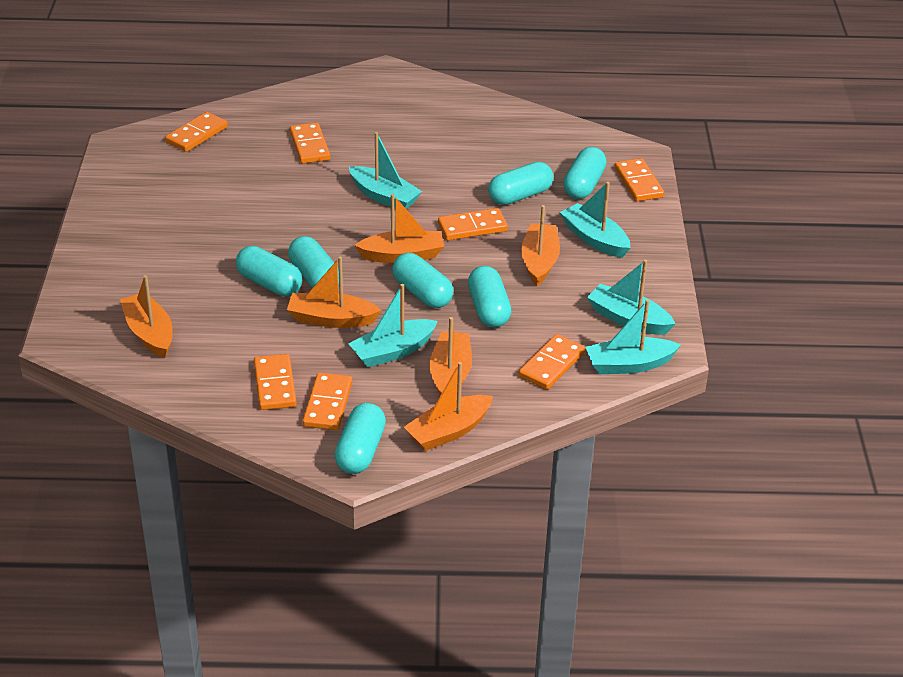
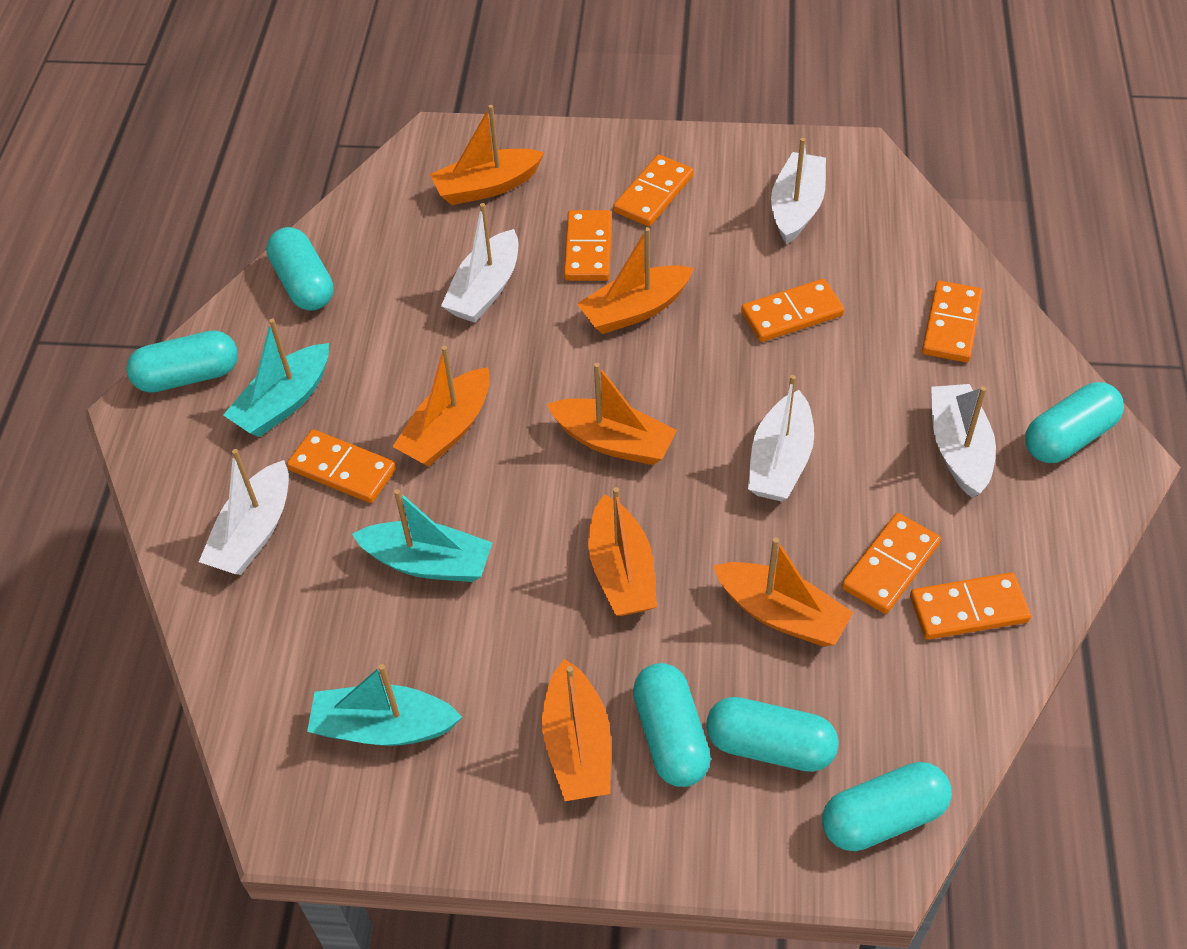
orange boat: 6 -> 7
turquoise boat: 5 -> 3
turquoise capsule: 7 -> 6
white boat: 0 -> 5

